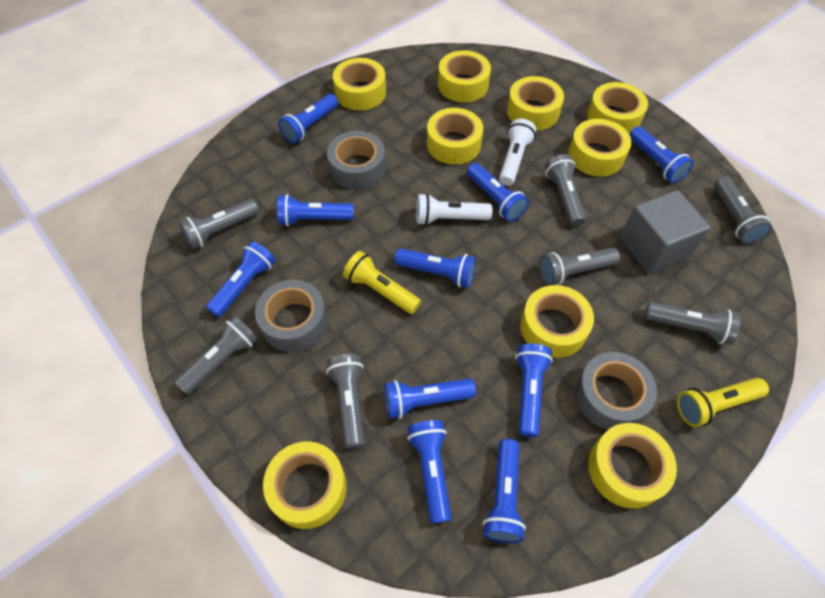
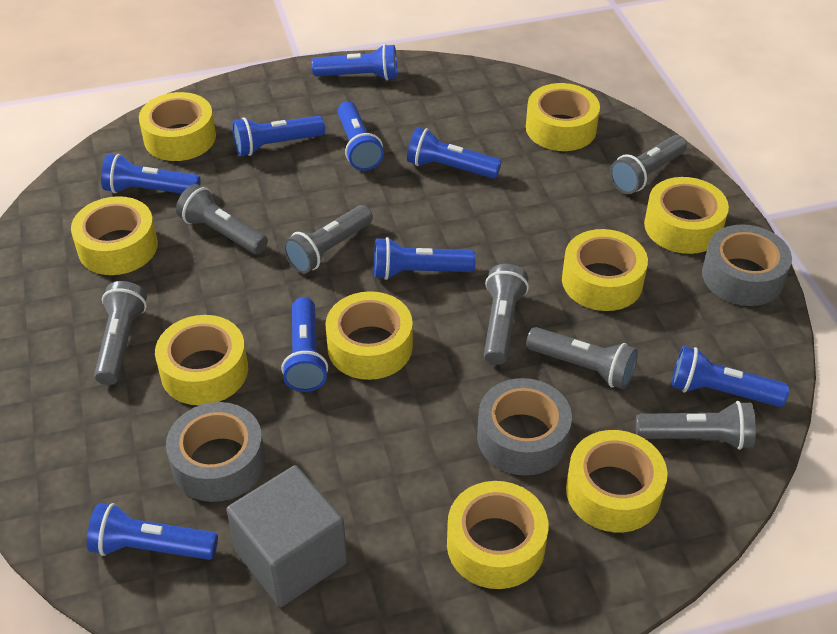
blue flashlight: 10 -> 9
white flashlight: 2 -> 0
yellow flashlight: 2 -> 0

